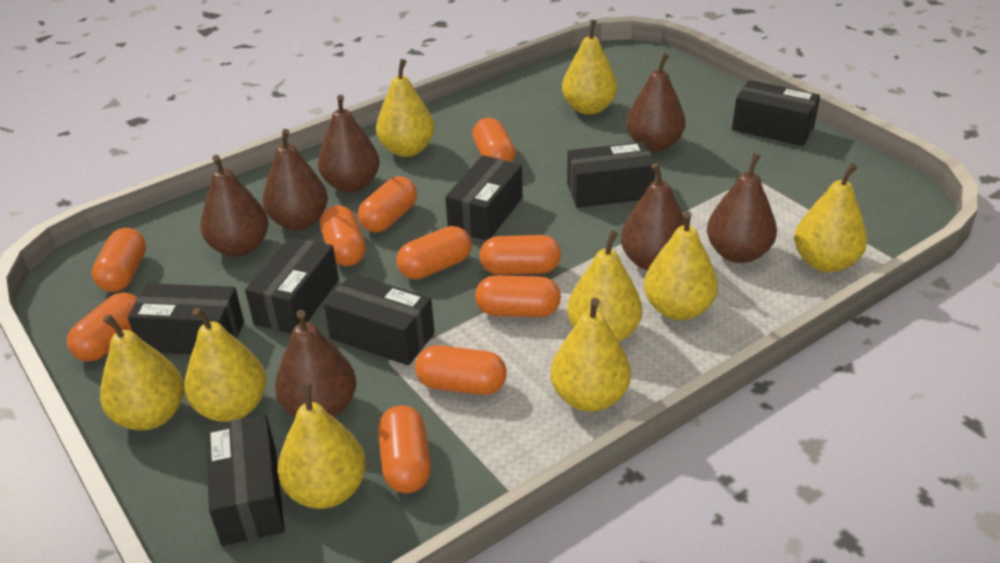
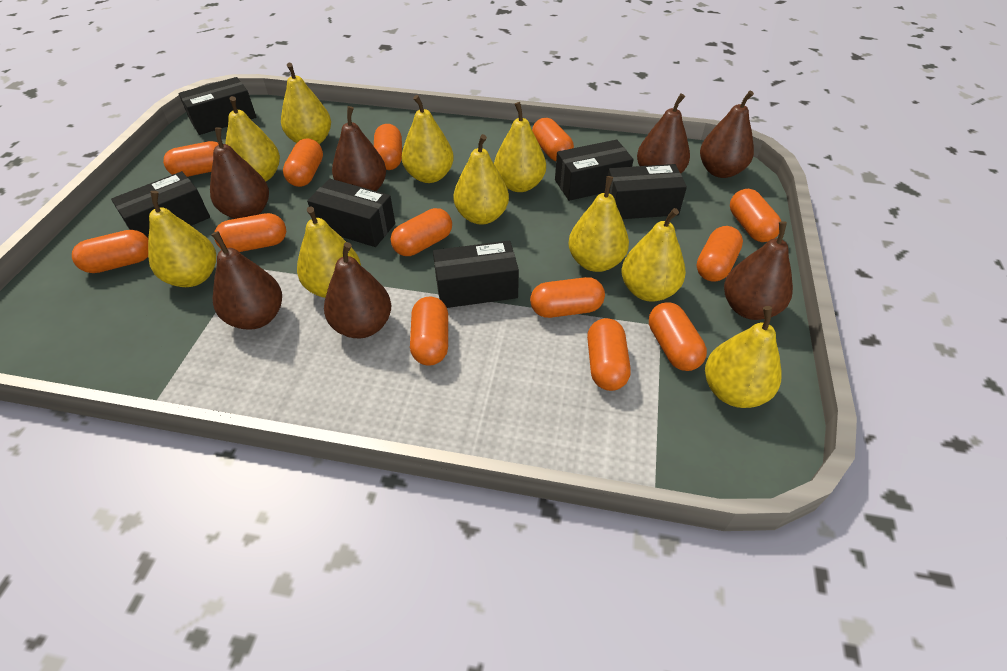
black box: 7 -> 6
orange capsule: 10 -> 13
yellow pear: 9 -> 10

